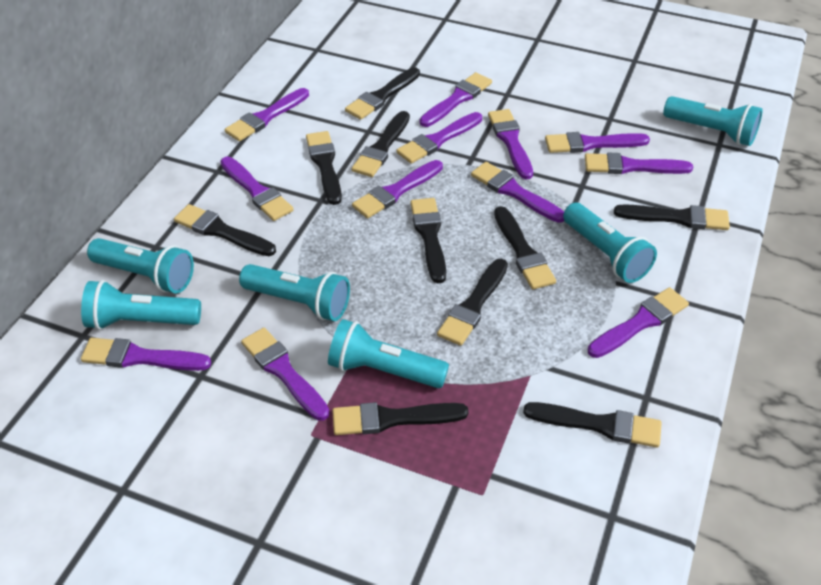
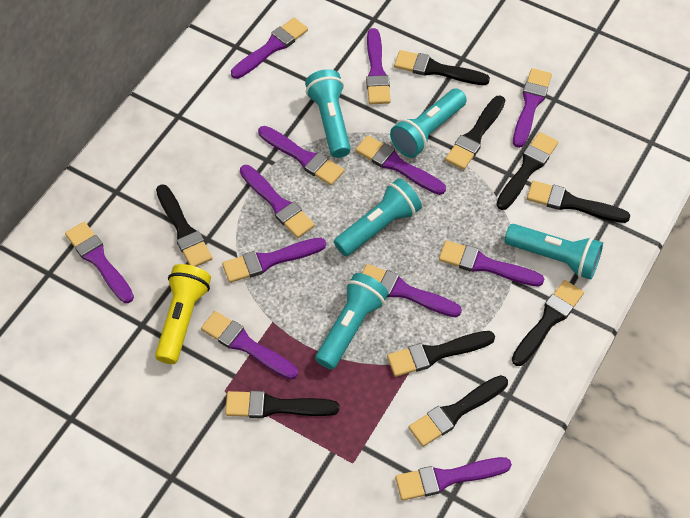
black brush: 10 -> 9
turquoise flashlight: 6 -> 5
yellow flashlight: 0 -> 1

